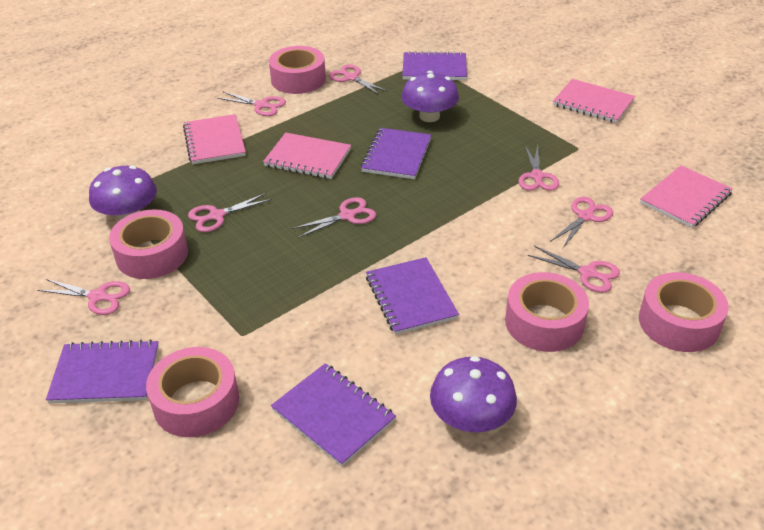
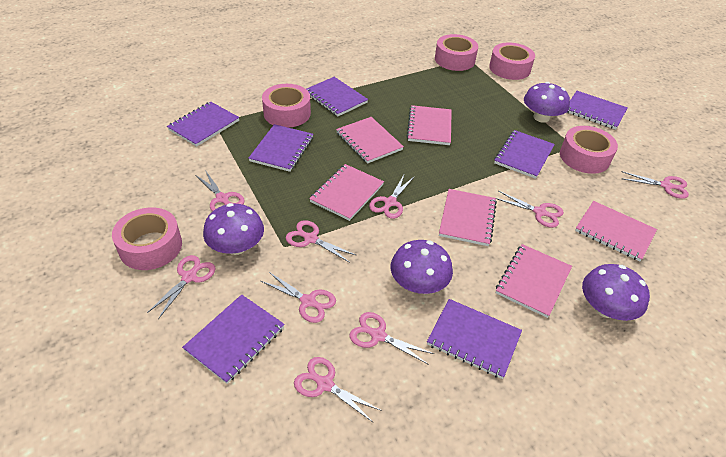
pink notebook: 4 -> 6
pink scissors: 8 -> 9
purple mushroom: 3 -> 4
purple notebook: 5 -> 7

